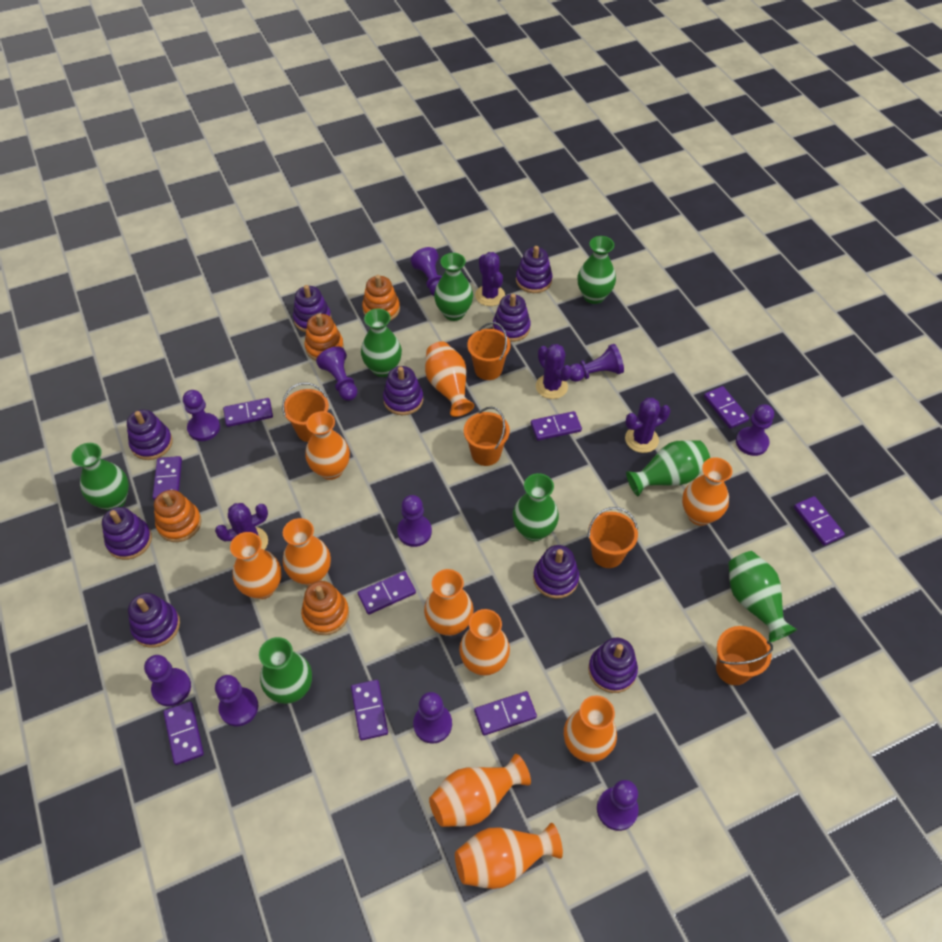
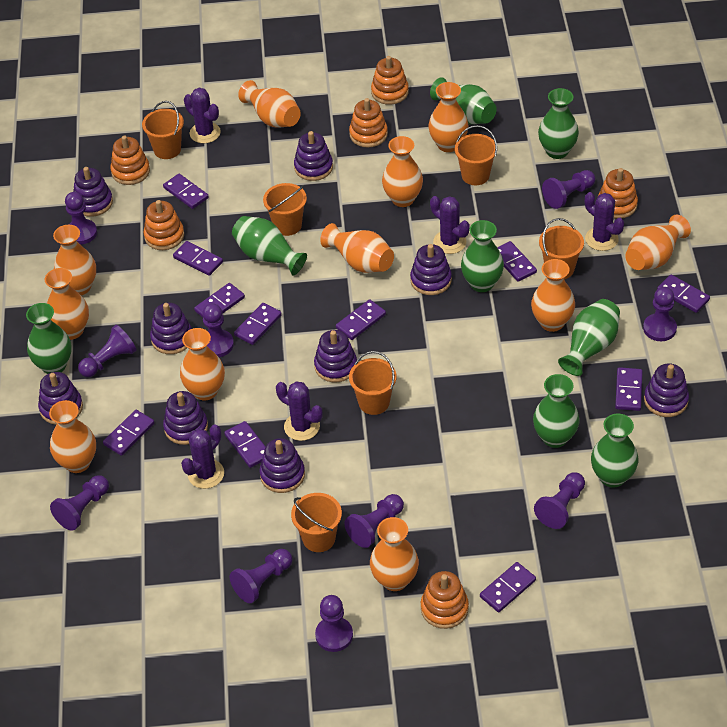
orange bucket: 5 -> 6
orange stacking toy: 4 -> 6
orange vase: 10 -> 11
purple cactus: 4 -> 5
purple domino: 9 -> 11

